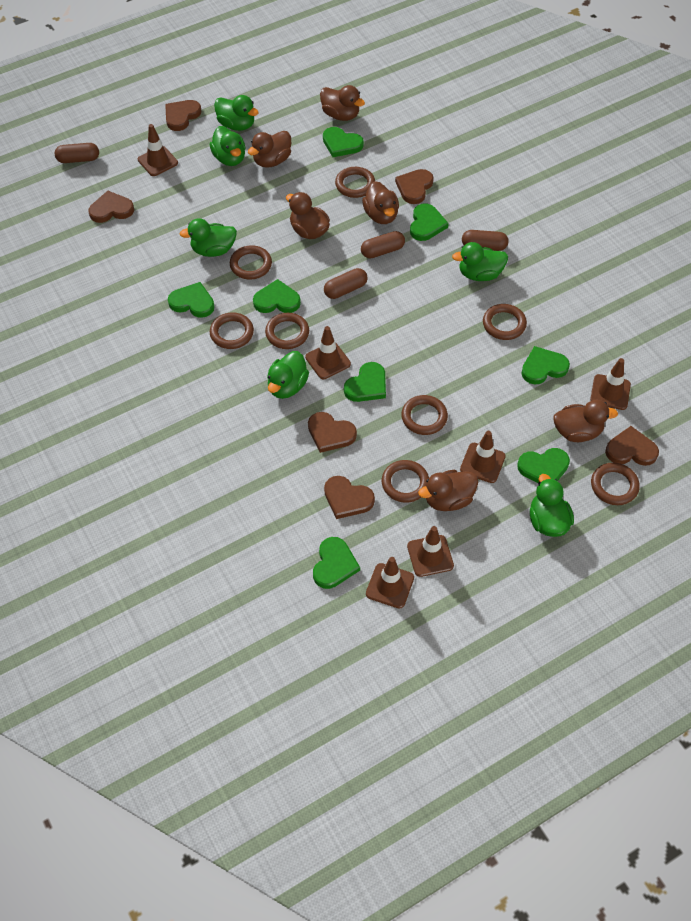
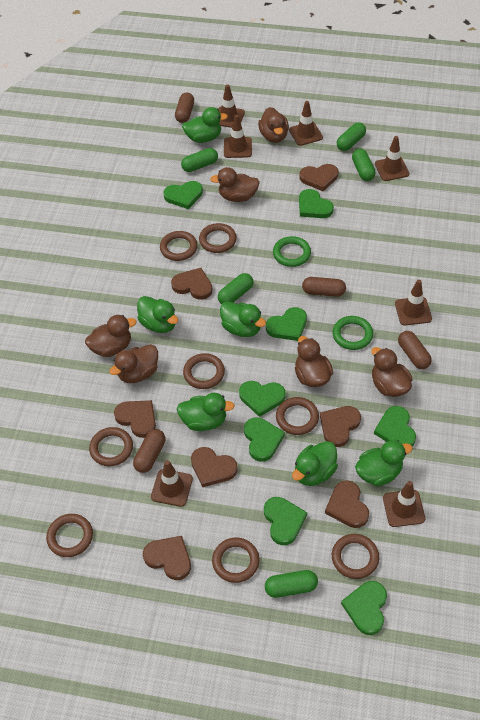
brown heart: 6 -> 7
brown traffic cone: 6 -> 7
green capsule: 0 -> 5
green ring: 0 -> 2

